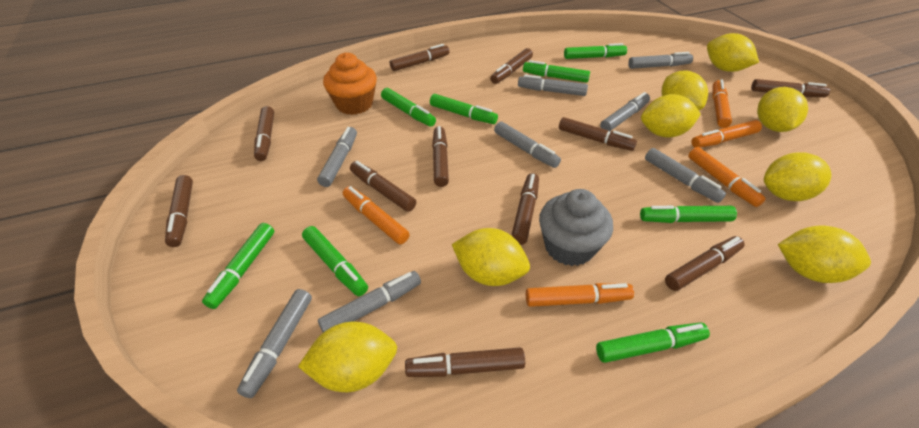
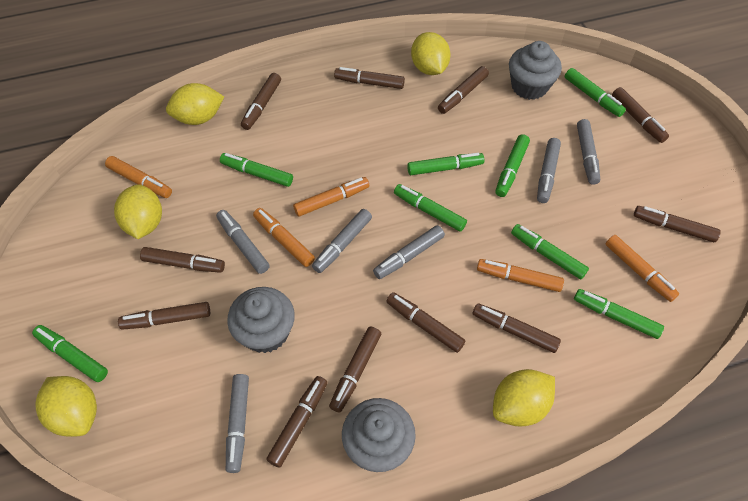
grey cupcake: 1 -> 3
grey marker: 8 -> 6
orange cupcake: 1 -> 0
yellow lemon: 8 -> 5

